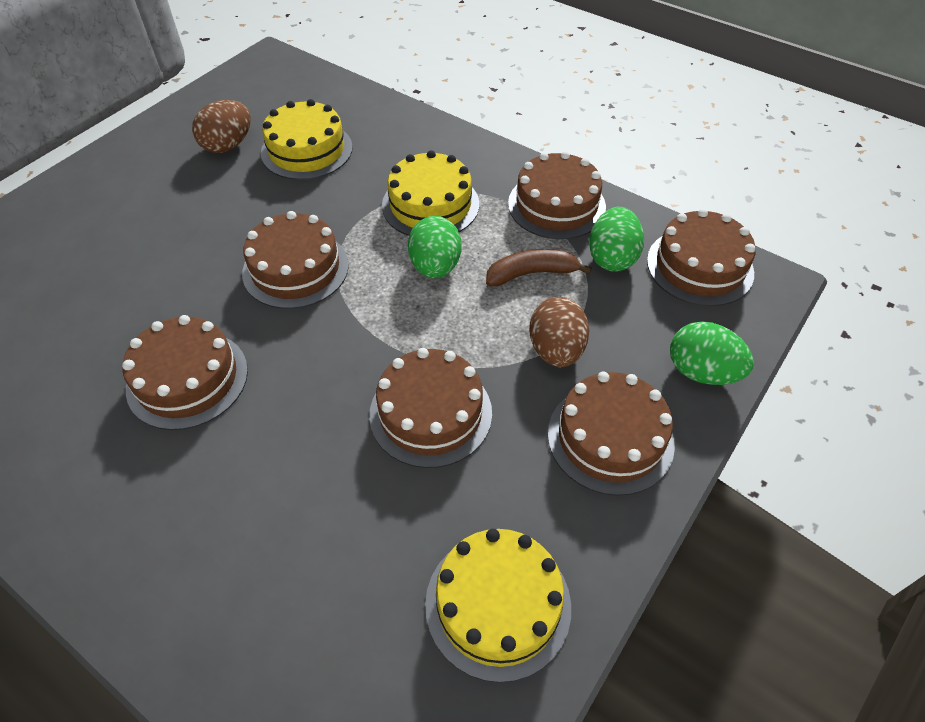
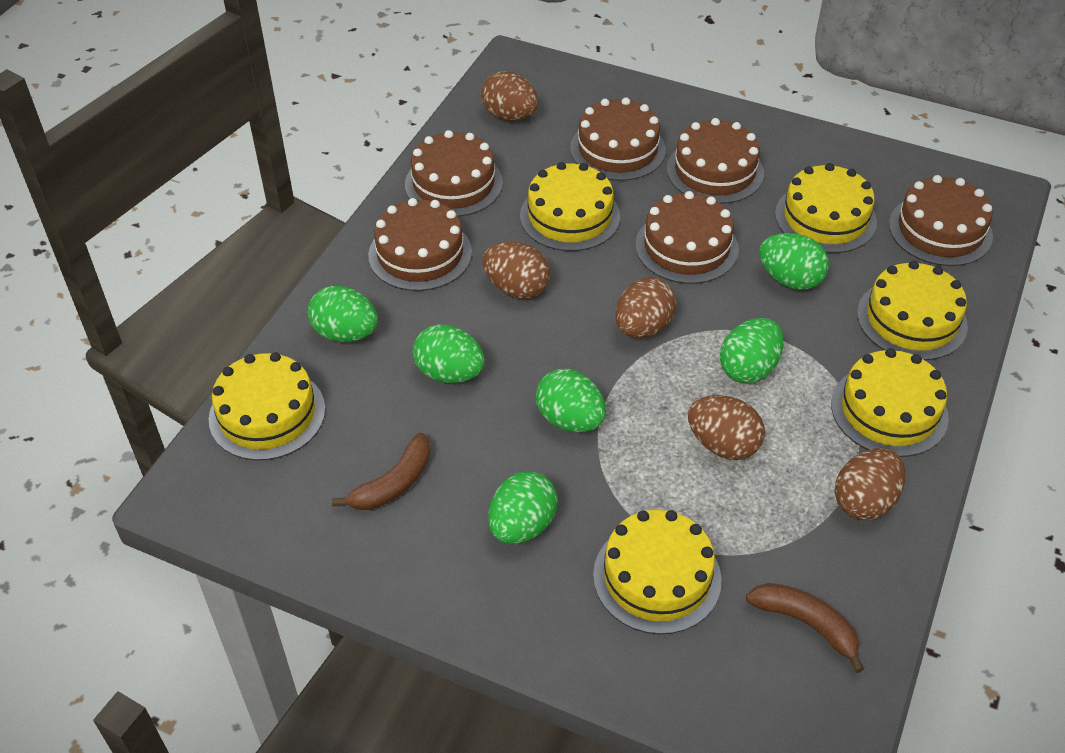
brown banana: 1 -> 2
brown egg: 2 -> 5
green egg: 3 -> 6
yellow cake: 3 -> 6

